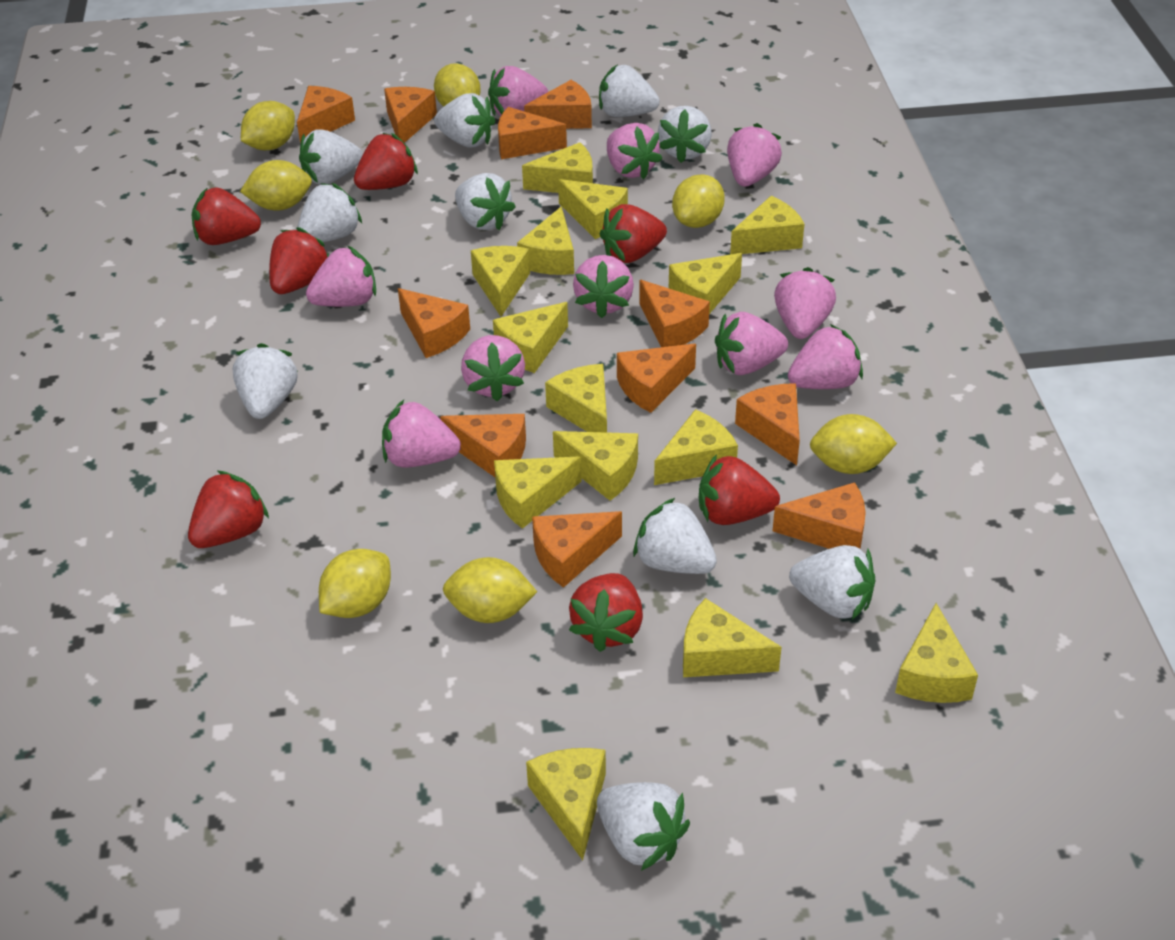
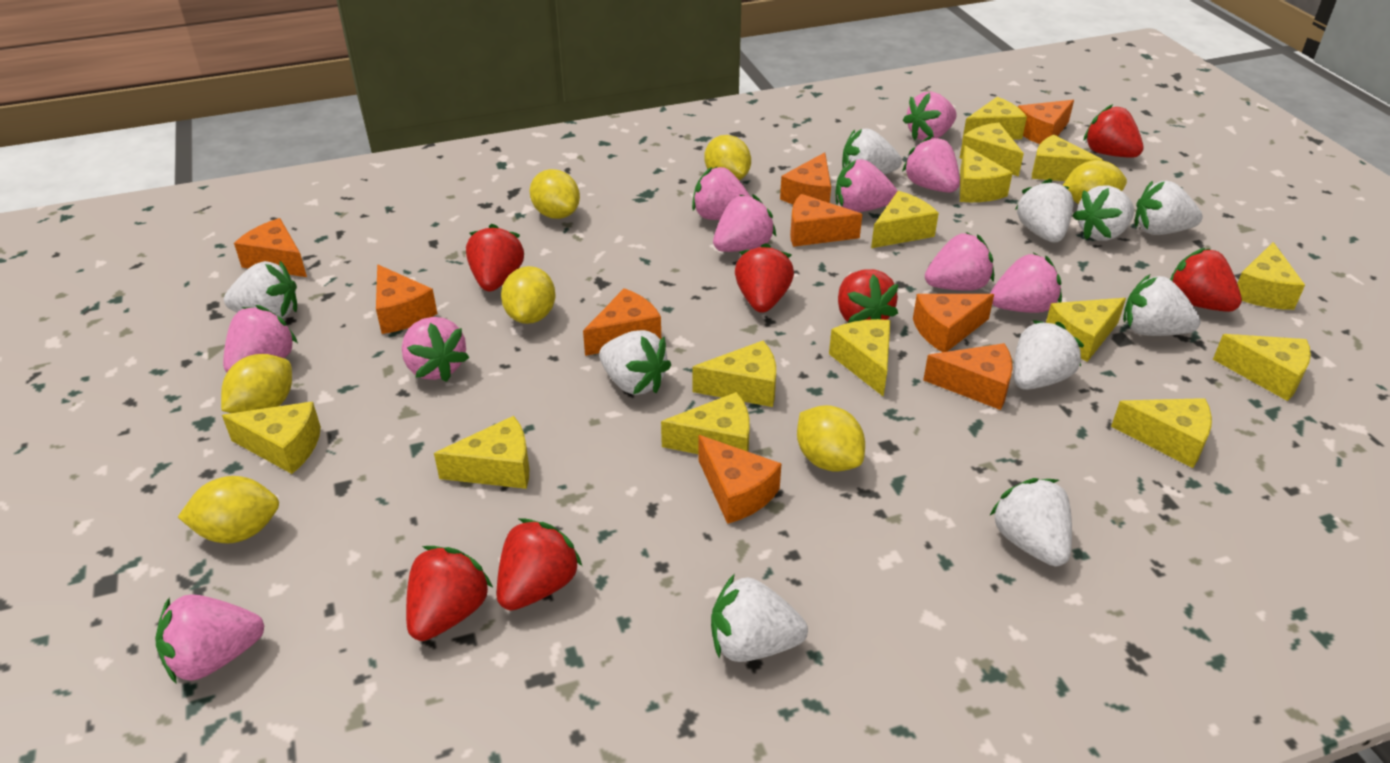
orange cheese: 11 -> 9

